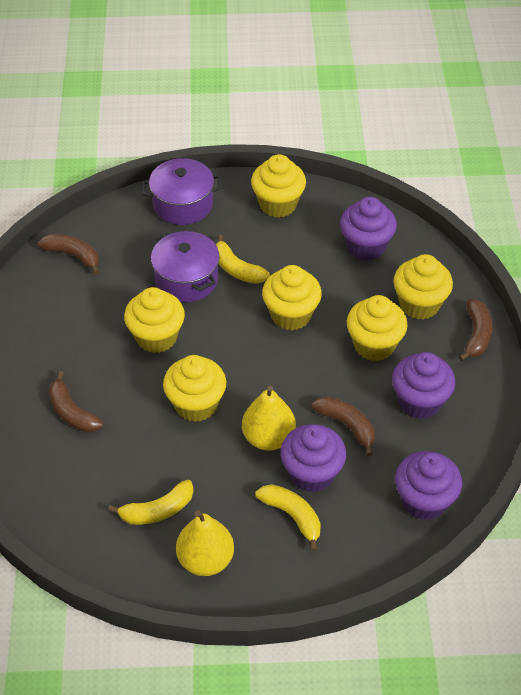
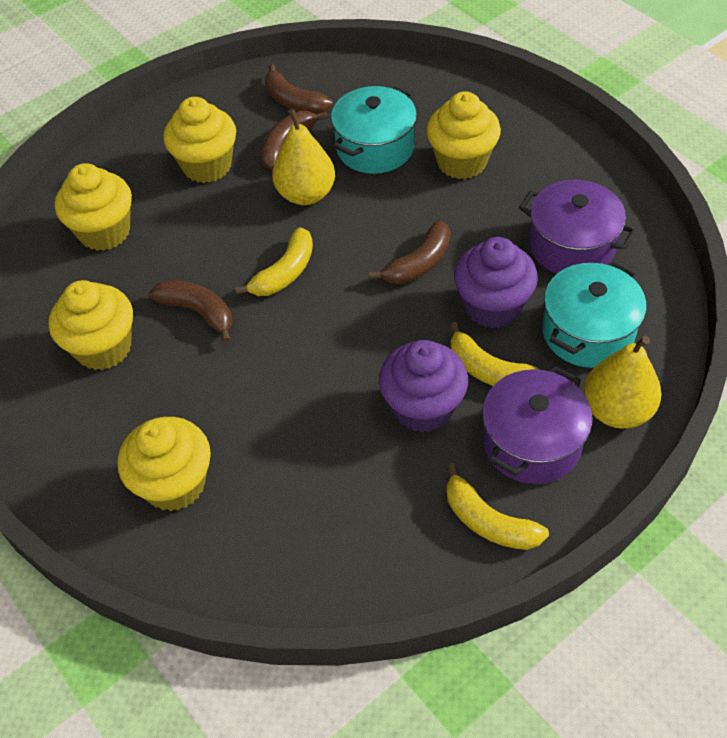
purple cupcake: 4 -> 2
turquoise pot: 0 -> 2
yellow cupcake: 6 -> 5

